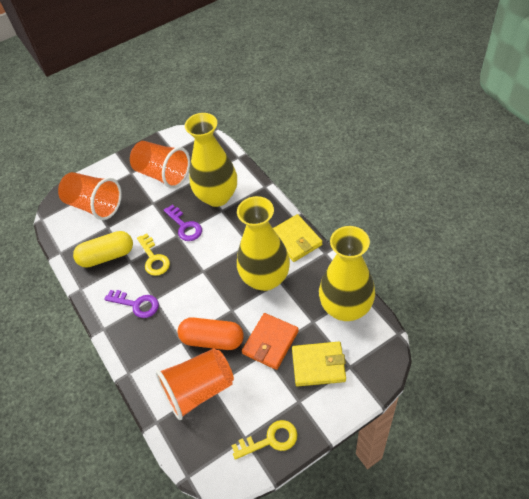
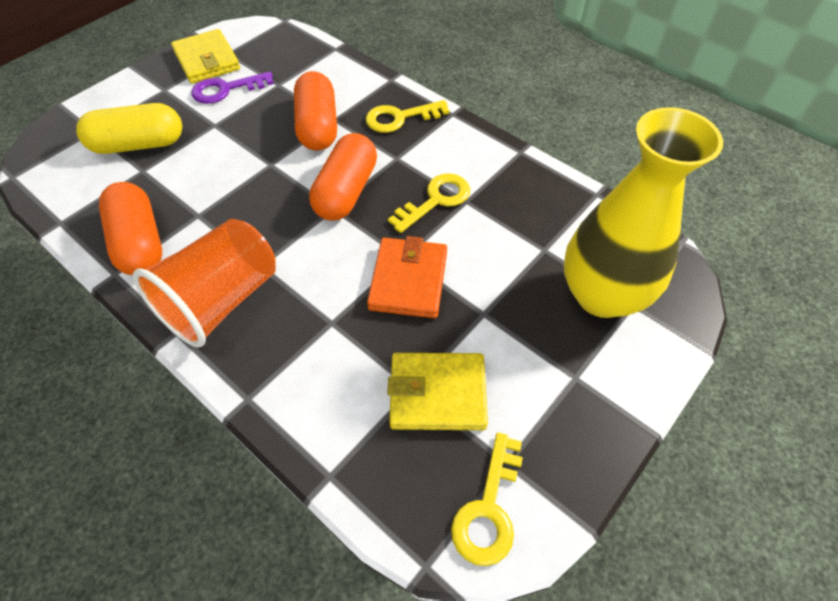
orange capsule: 1 -> 3
orange cup: 3 -> 1
purple key: 2 -> 1
yellow key: 2 -> 3
yellow vase: 3 -> 1

